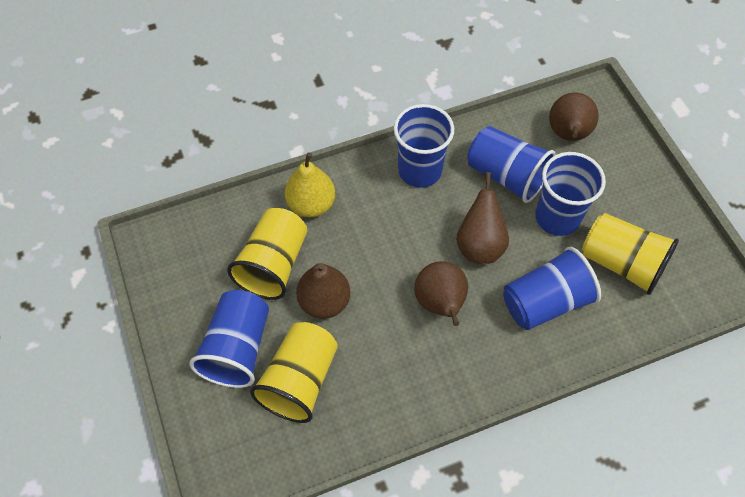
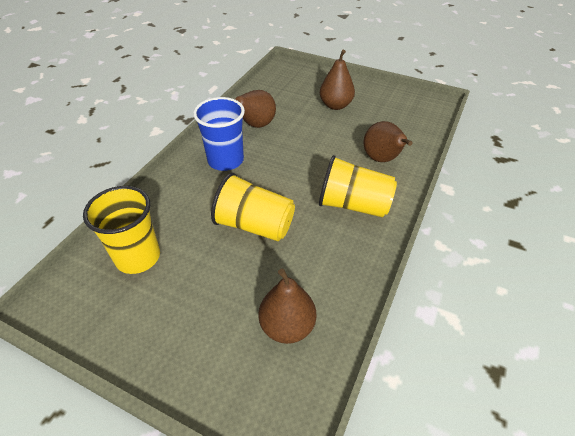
blue cup: 5 -> 1
yellow pear: 1 -> 0

